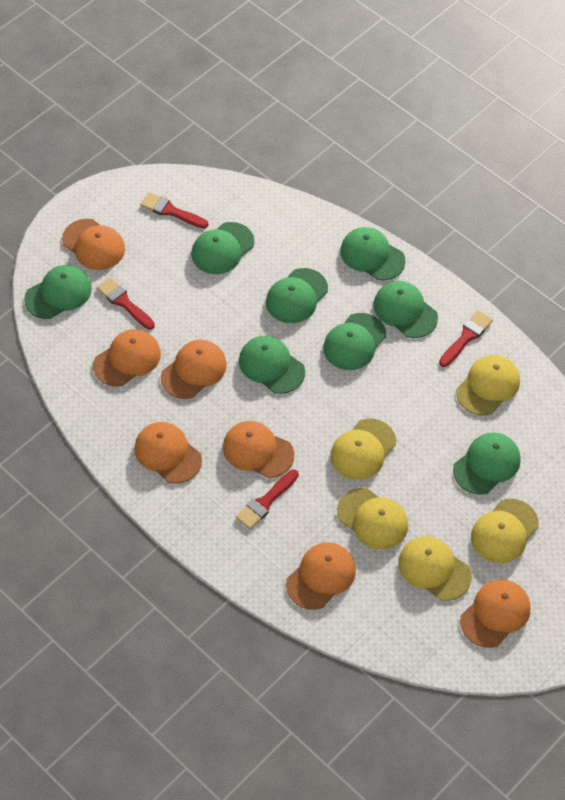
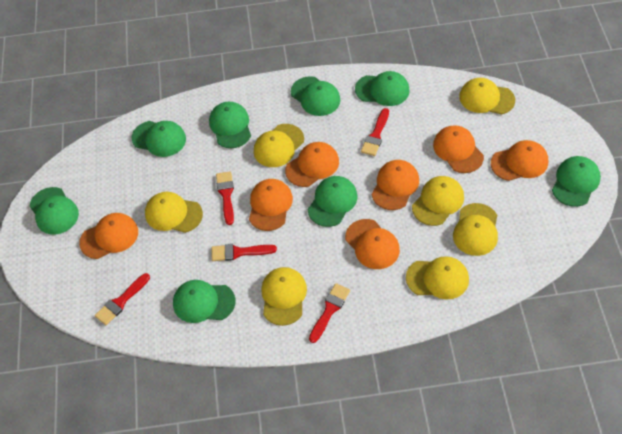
red brush: 4 -> 5
yellow cap: 5 -> 7

